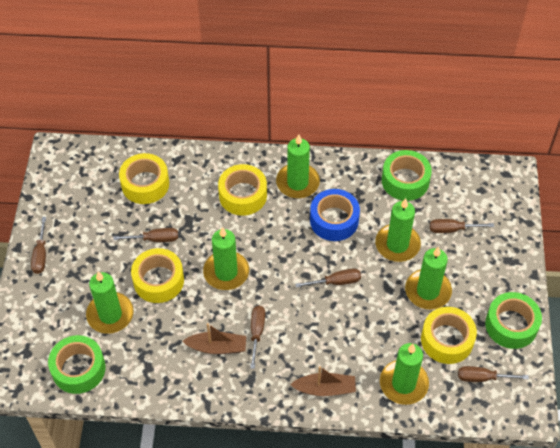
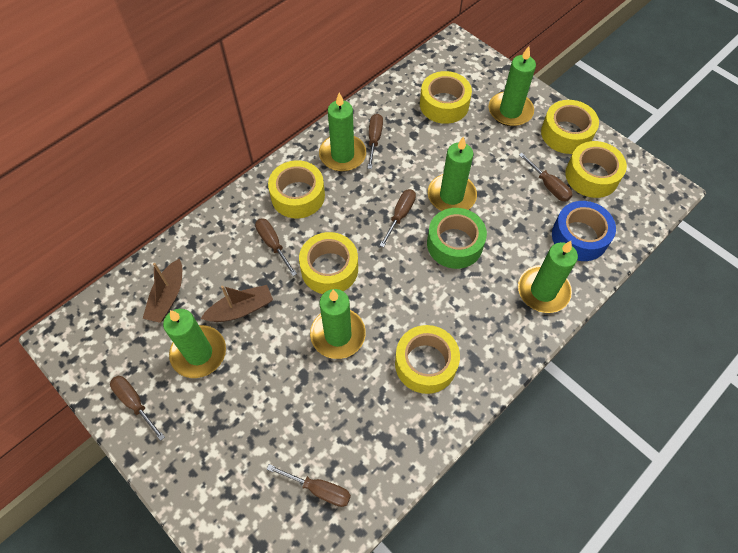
green tape: 3 -> 1
yellow tape: 4 -> 6

